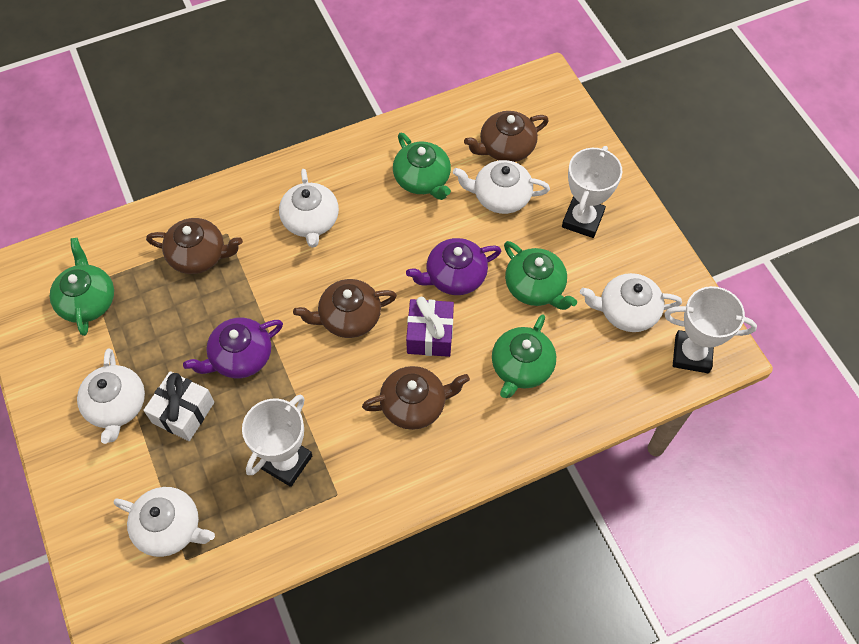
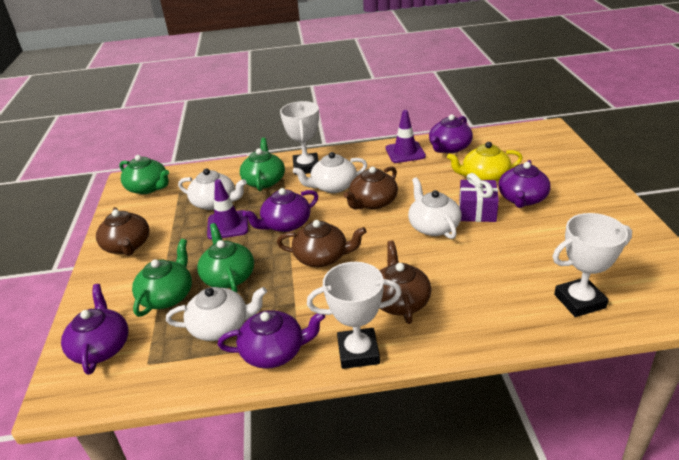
purple teapot: 2 -> 5
purple traffic cone: 0 -> 2
white gift: 1 -> 0
white teapot: 5 -> 4
yellow teapot: 0 -> 1

